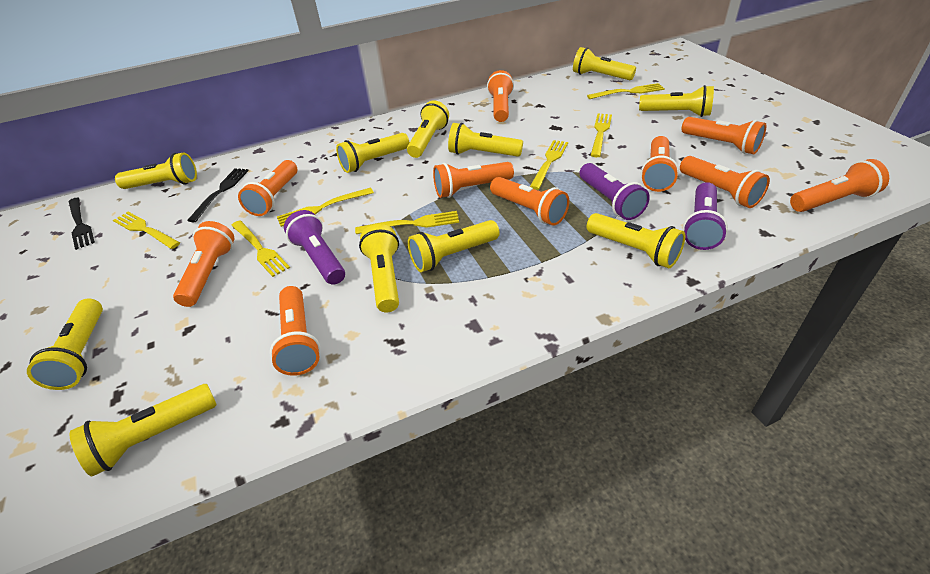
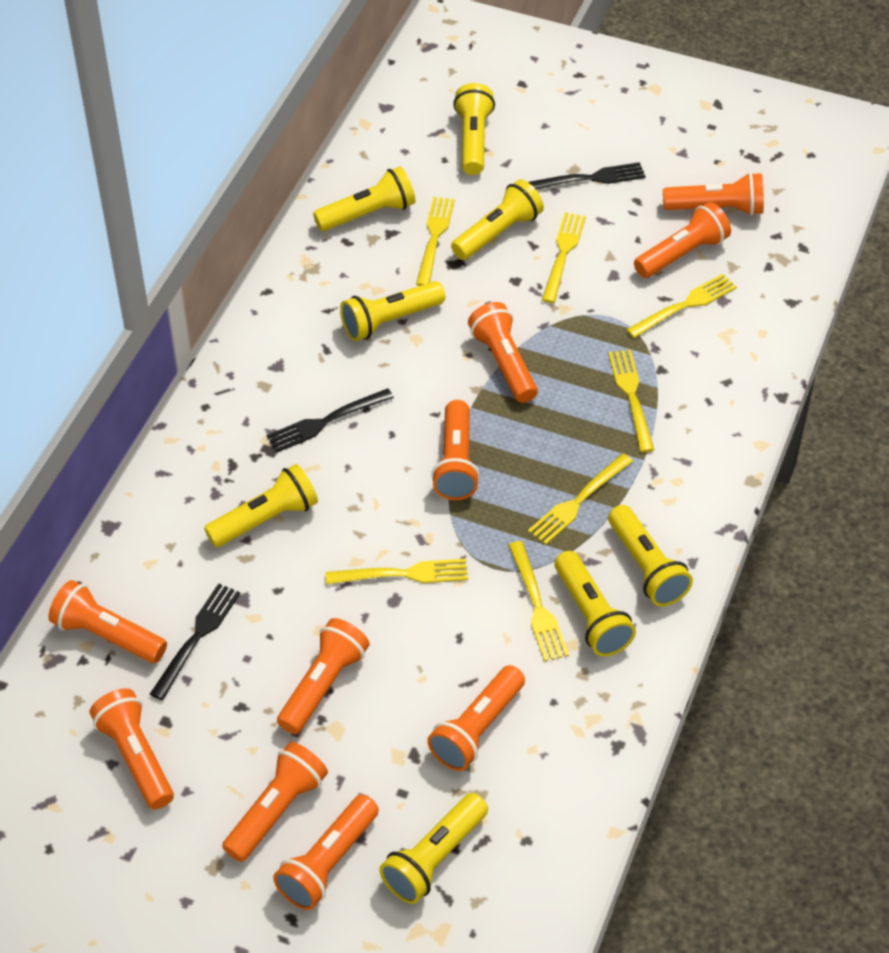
black fork: 2 -> 3
purple flashlight: 3 -> 0
yellow flashlight: 11 -> 8

